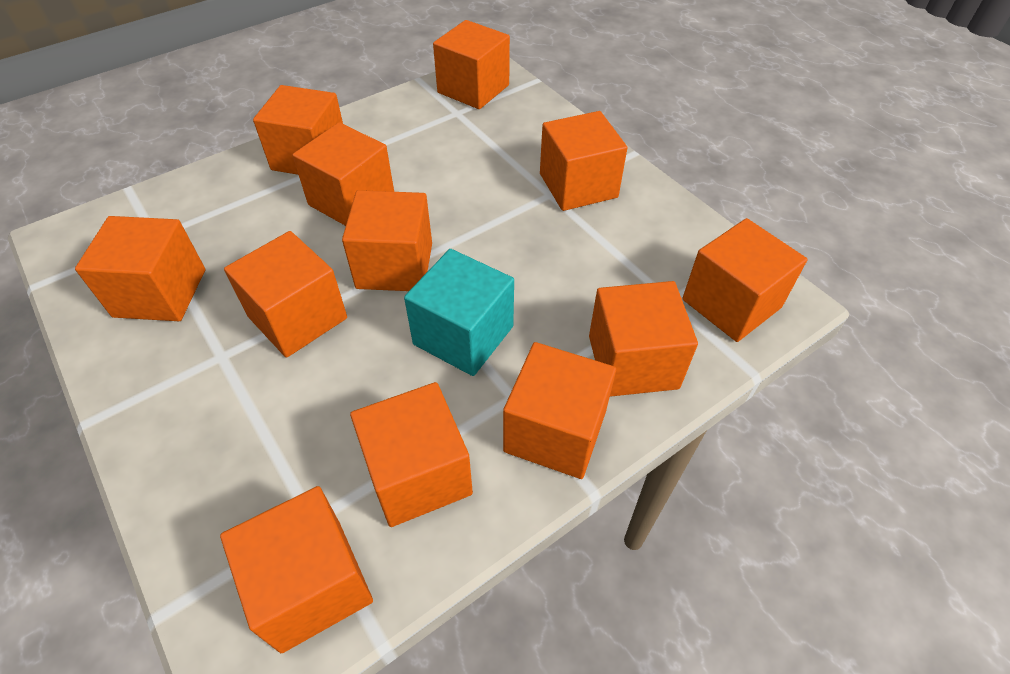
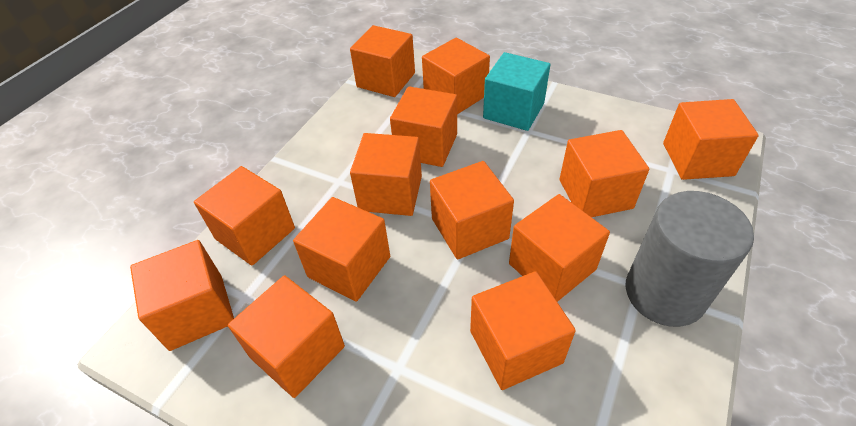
grey cylinder: 0 -> 1
orange cube: 12 -> 13

